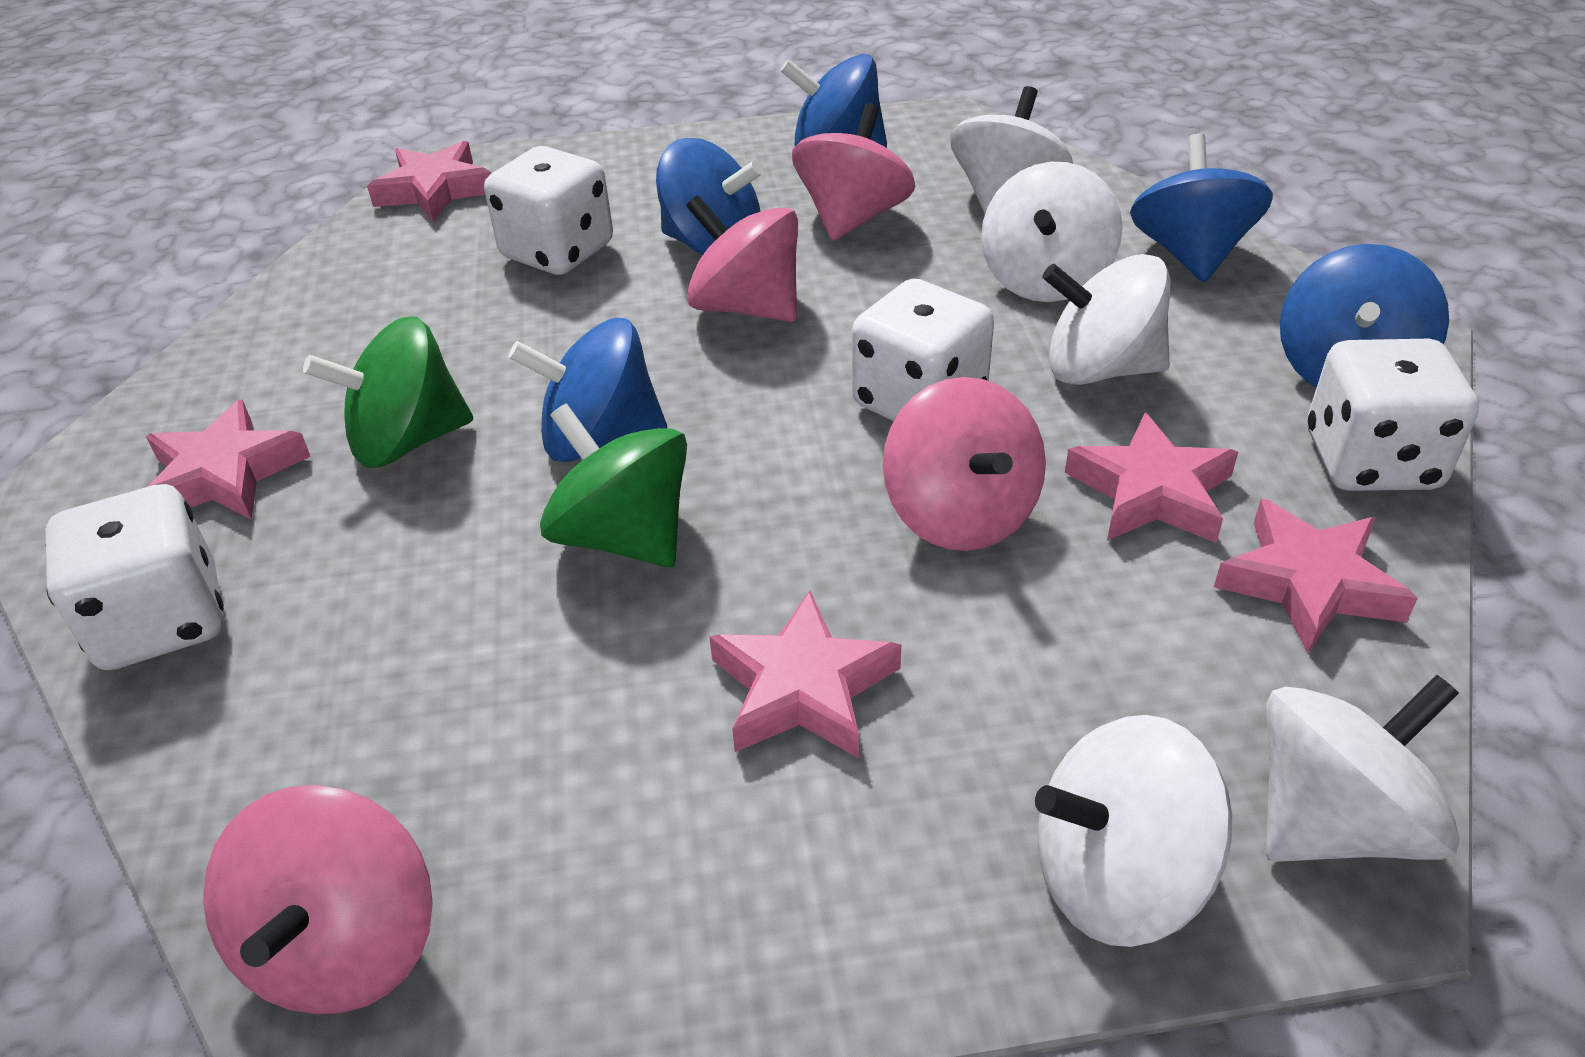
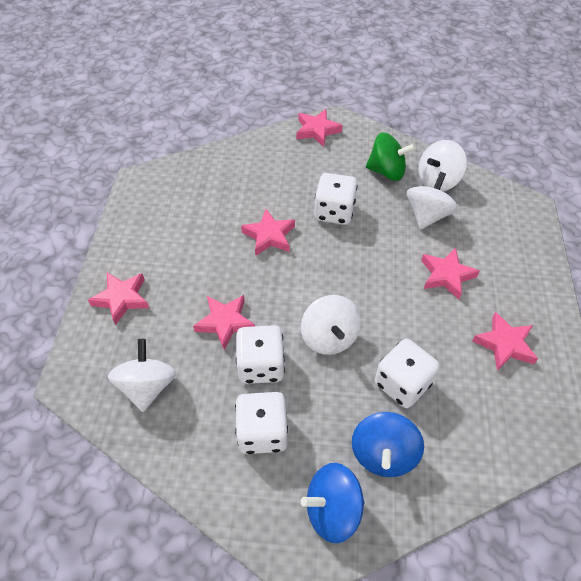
blue spinning top: 5 -> 2
green spinning top: 2 -> 1
pink spinning top: 4 -> 0
pink star: 5 -> 6
white spinning top: 5 -> 4

